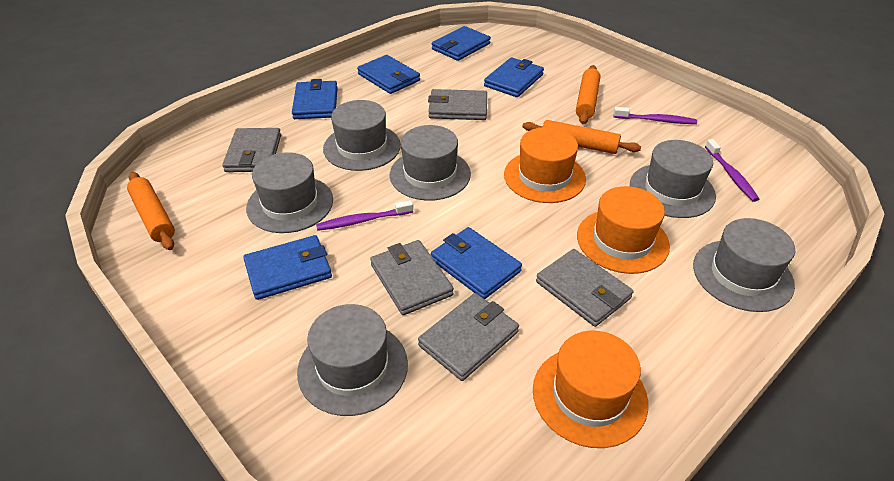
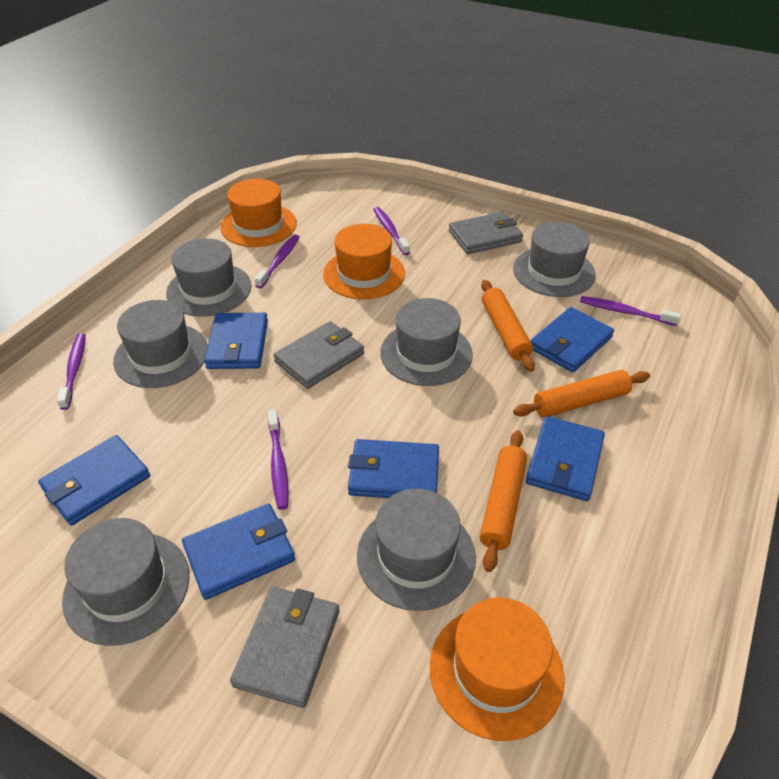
grey wallet: 5 -> 3
purple toothbrush: 3 -> 5

